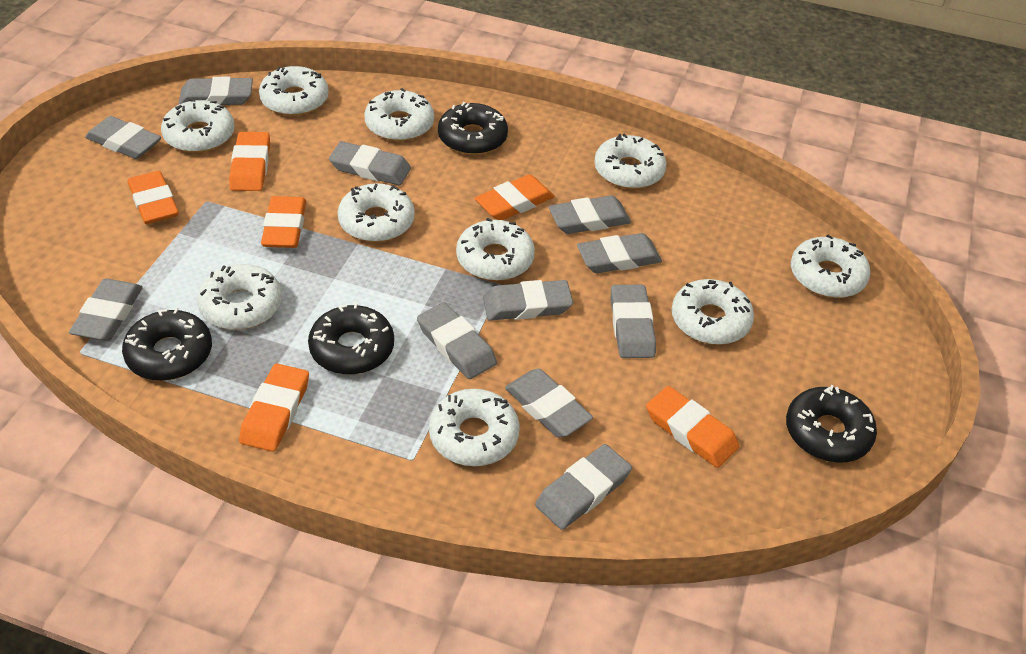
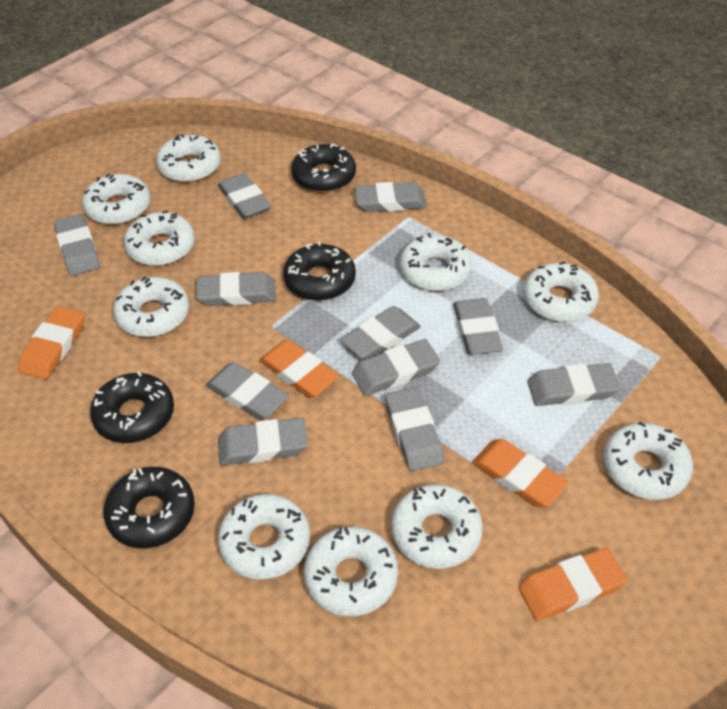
orange eraser: 6 -> 4

